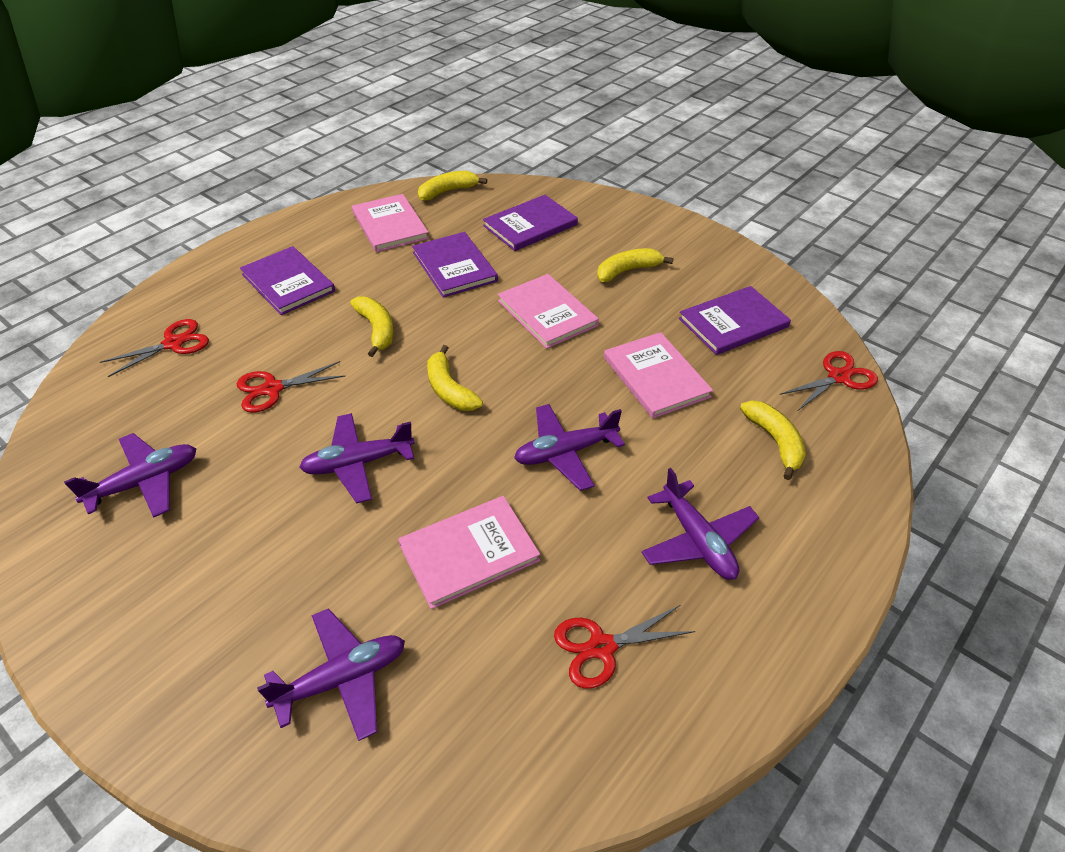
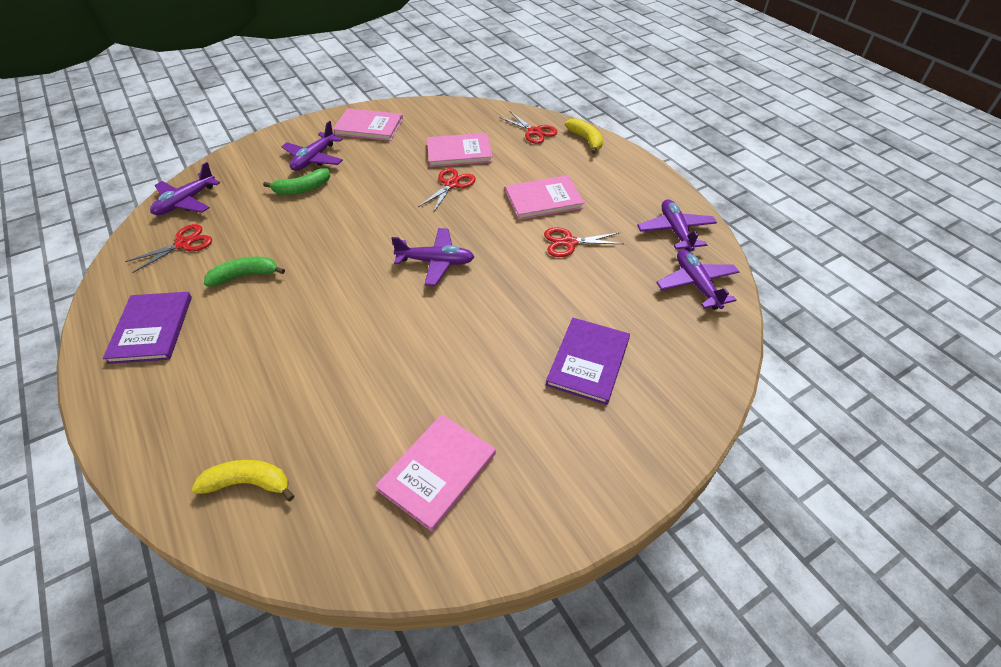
green banana: 0 -> 2
purple book: 4 -> 2
yellow banana: 5 -> 2

